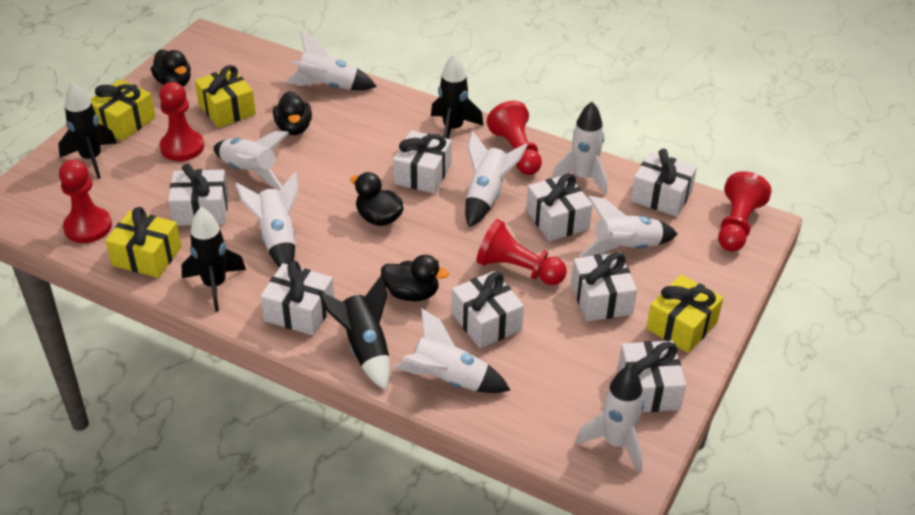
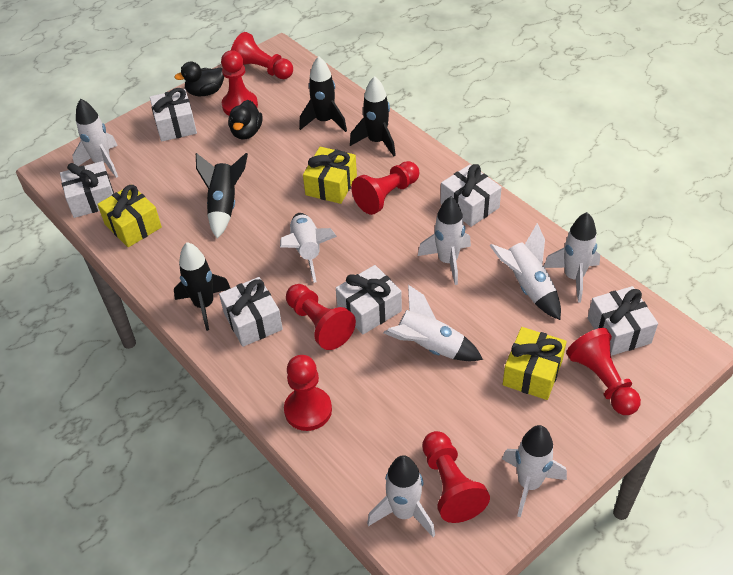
black duck: 4 -> 2
red pawn: 5 -> 7
white gift: 8 -> 6
yellow gift: 4 -> 3

